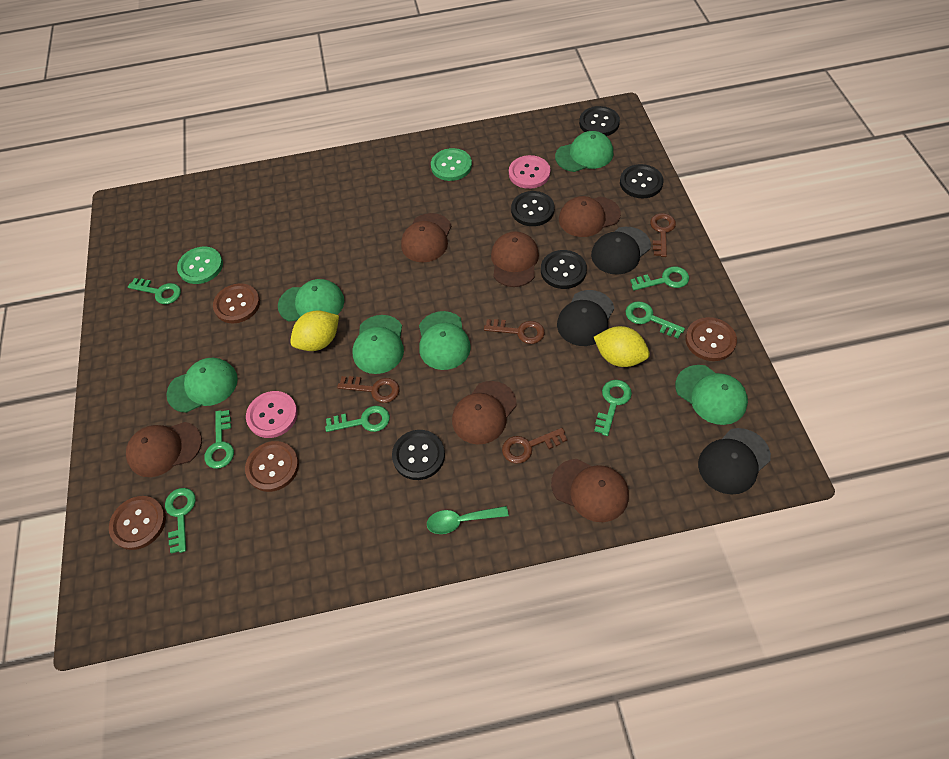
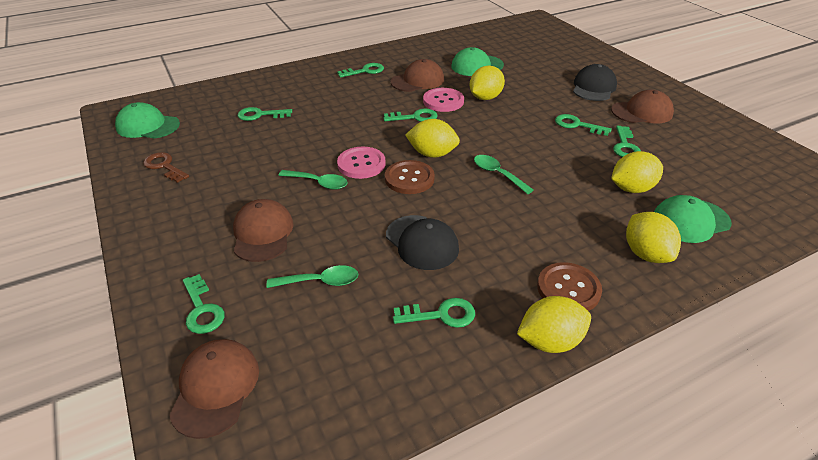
black button: 5 -> 0
black cap: 3 -> 2
brown button: 4 -> 2
brown cap: 6 -> 4
brown key: 4 -> 1
green button: 2 -> 0
green cap: 6 -> 3
green spoon: 1 -> 3
yellow lemon: 2 -> 5

